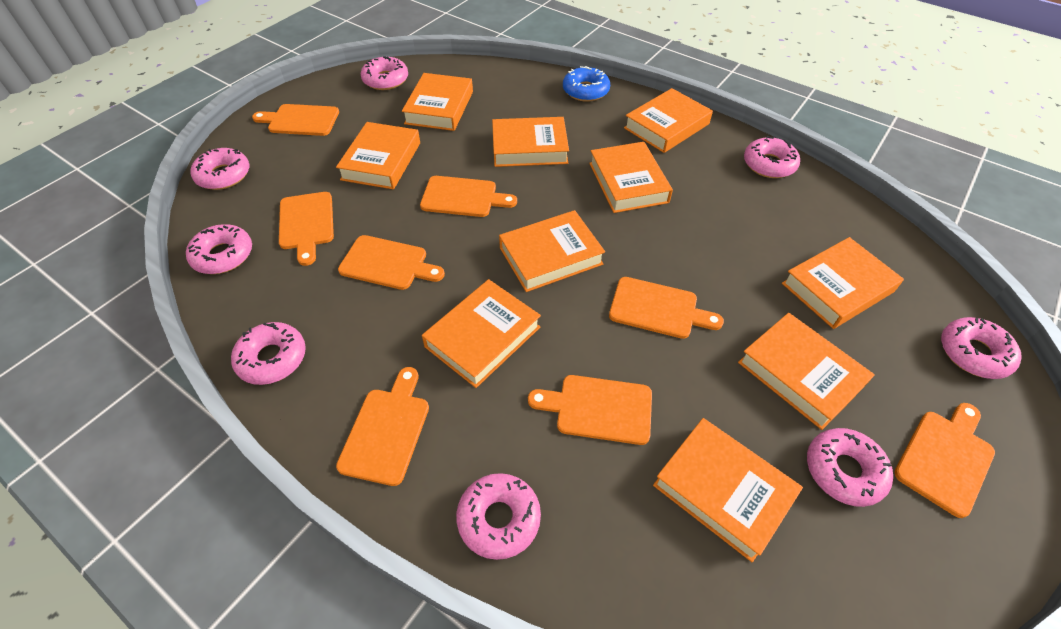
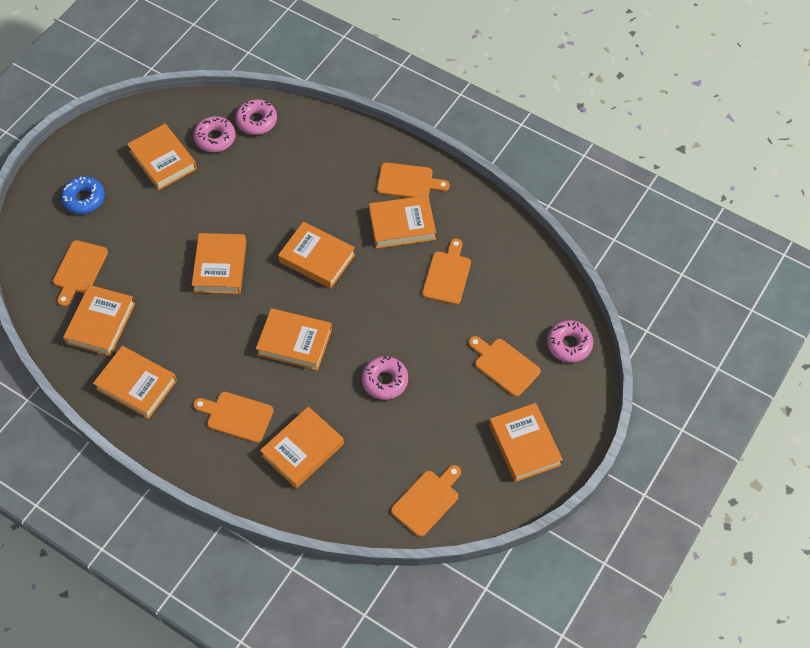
orange book: 10 -> 9
orange cutting board: 8 -> 6
pink donut: 8 -> 4

